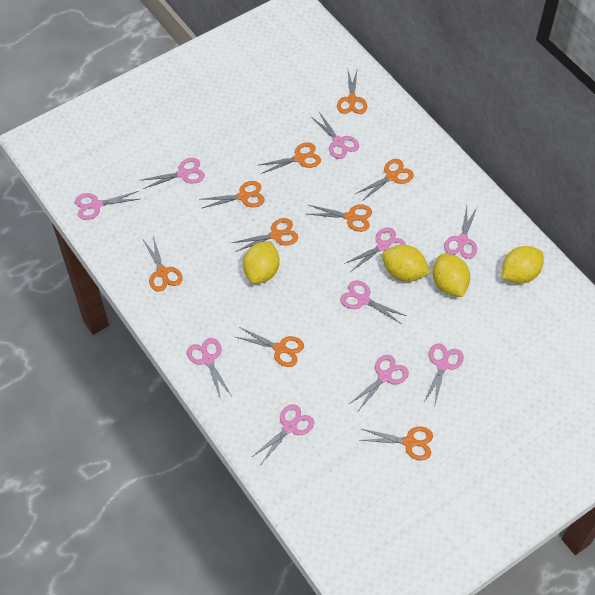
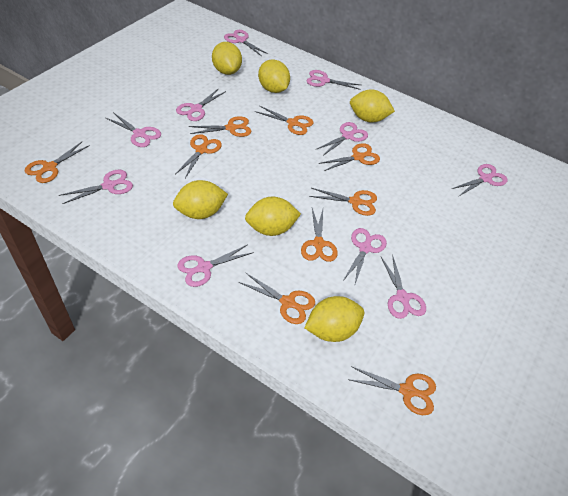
yellow lemon: 4 -> 6

